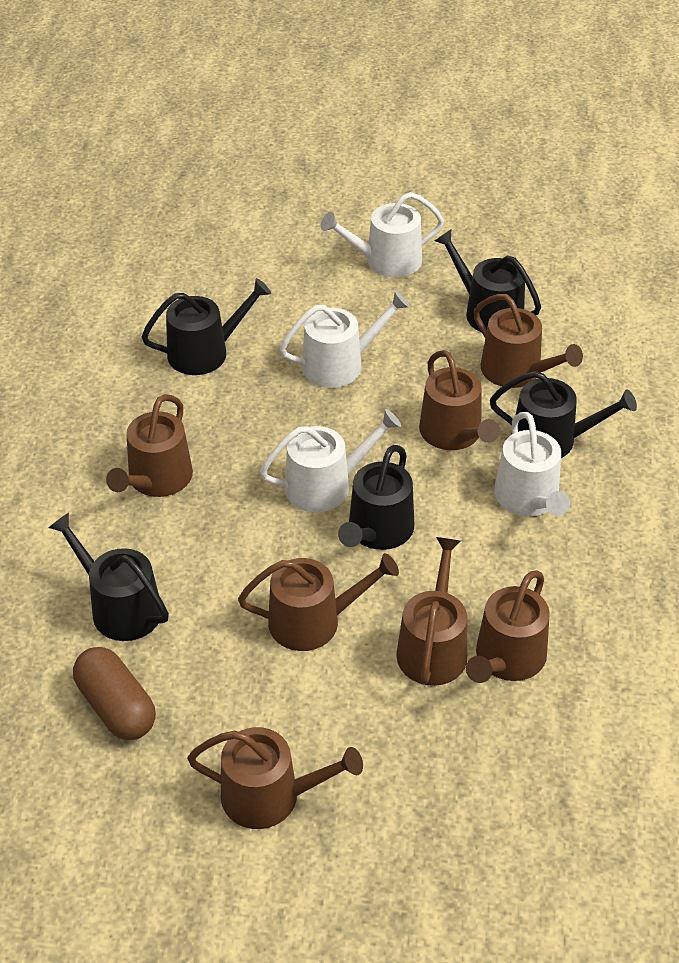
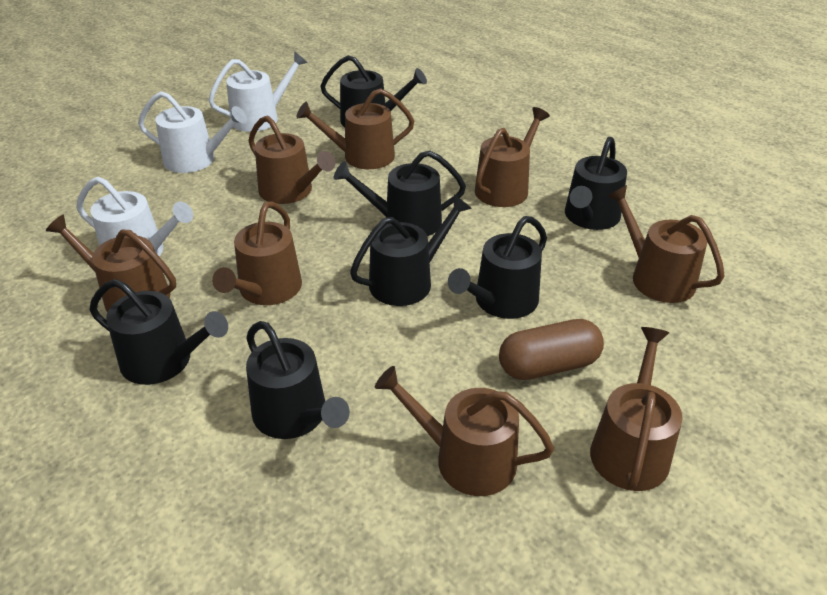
black watering can: 5 -> 7
brown watering can: 7 -> 8
white watering can: 4 -> 3

